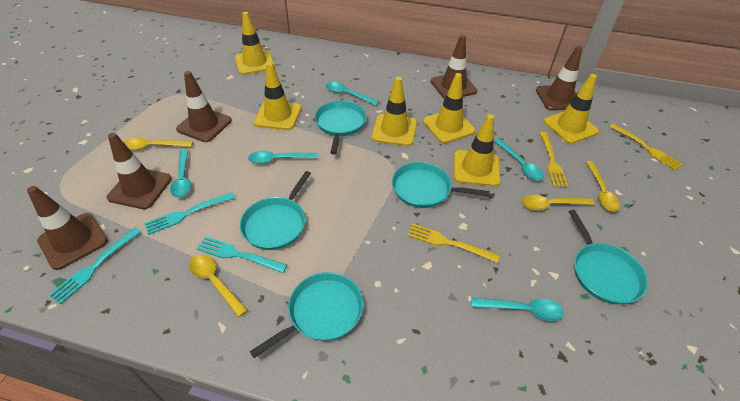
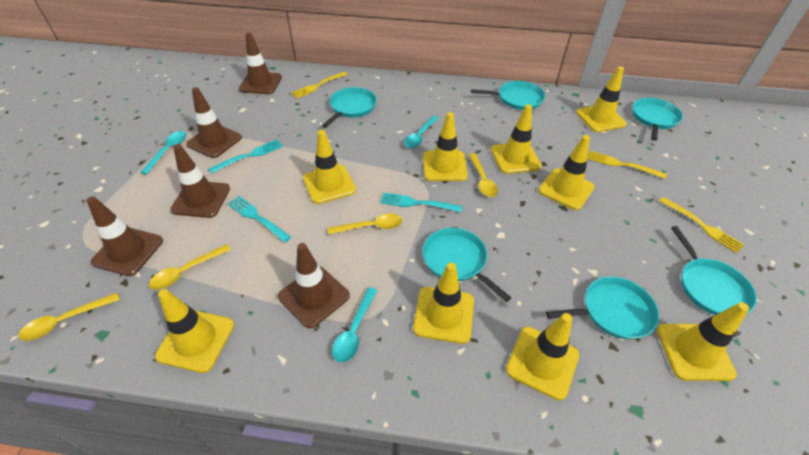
turquoise pan: 5 -> 6
turquoise spoon: 5 -> 3
yellow traffic cone: 6 -> 9

